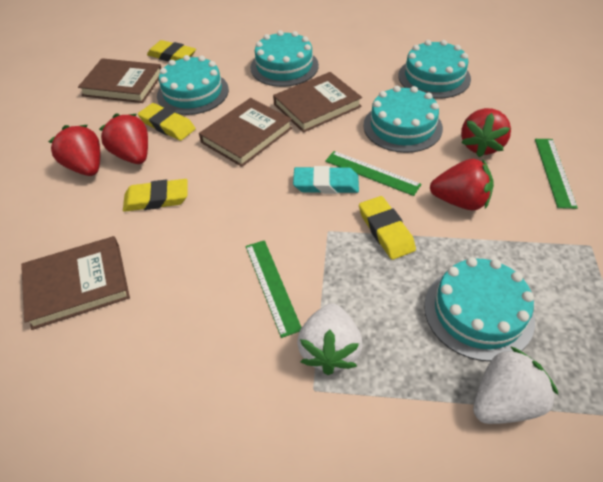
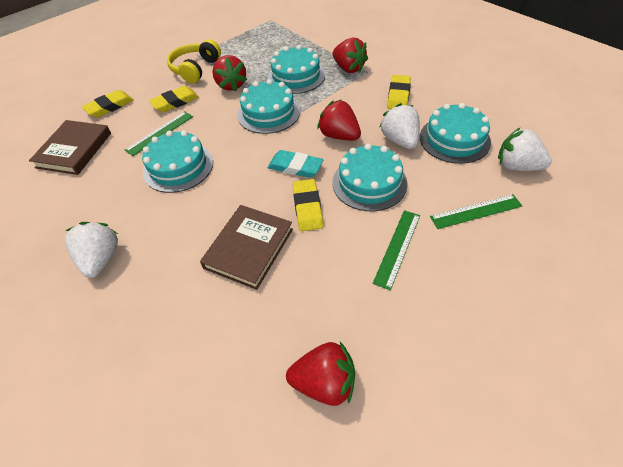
brown book: 4 -> 2
white strawberry: 2 -> 3
yellow headphones: 0 -> 1

